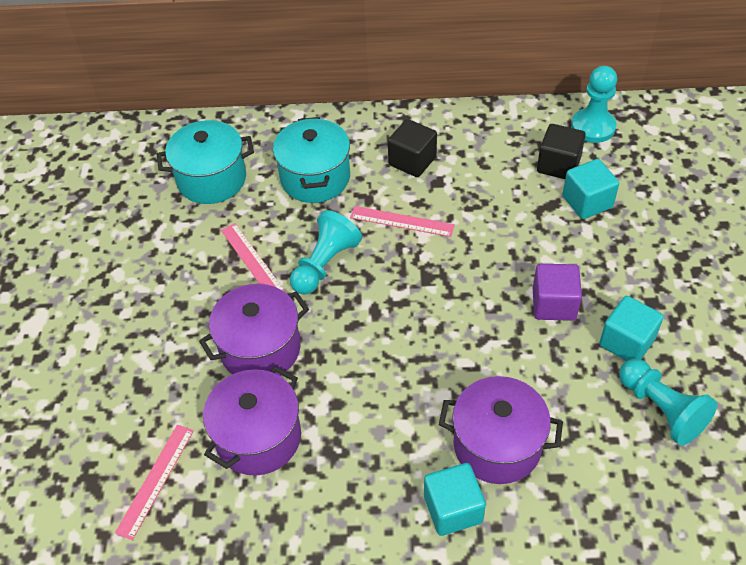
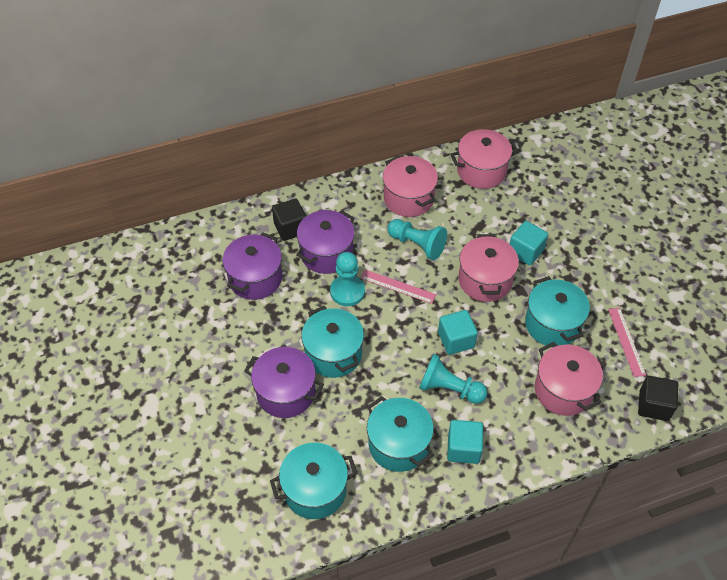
pink pot: 0 -> 4
pink ruler: 3 -> 2
purple cube: 1 -> 0
turquoise pot: 2 -> 4

